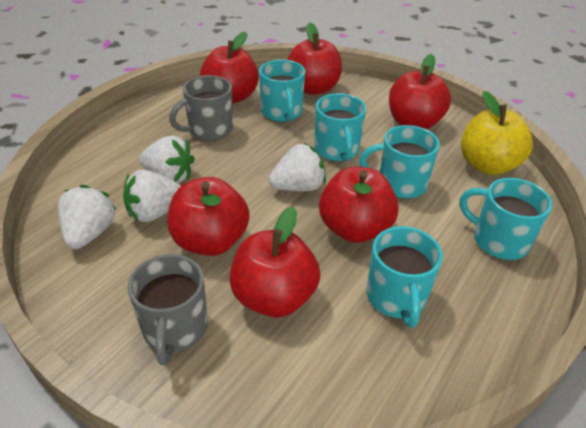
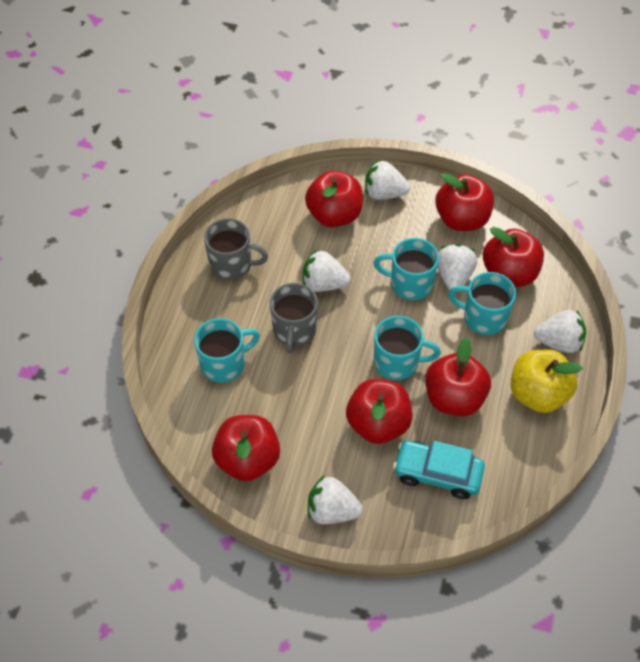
turquoise car: 0 -> 1
turquoise mug: 5 -> 4
white strawberry: 4 -> 5

